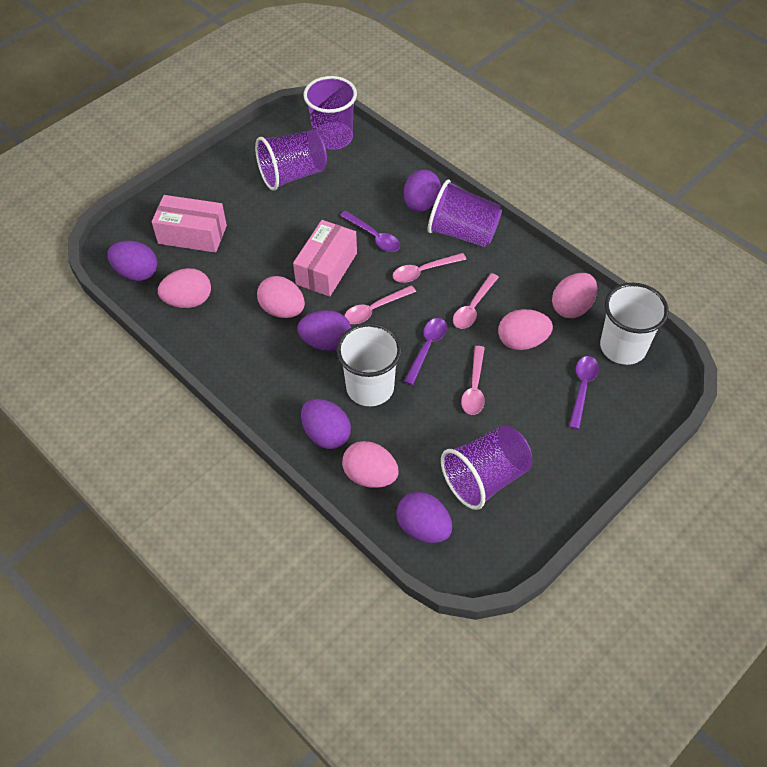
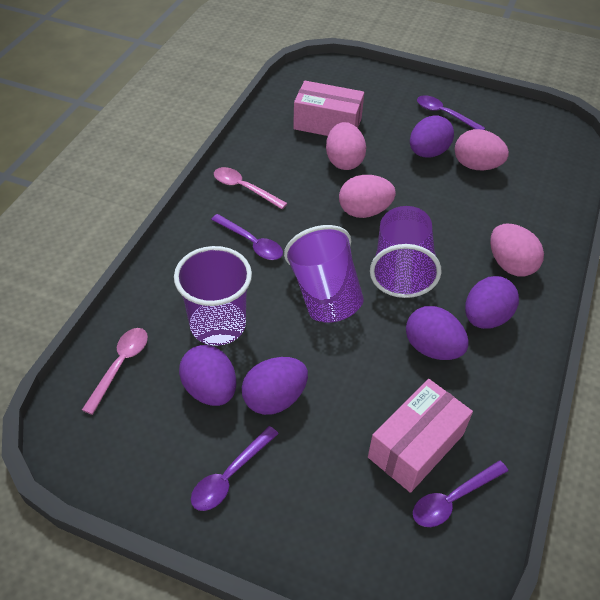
pink egg: 5 -> 4
pink spoon: 4 -> 2
purple cup: 4 -> 3
purple spoon: 3 -> 4
white cup: 2 -> 0

